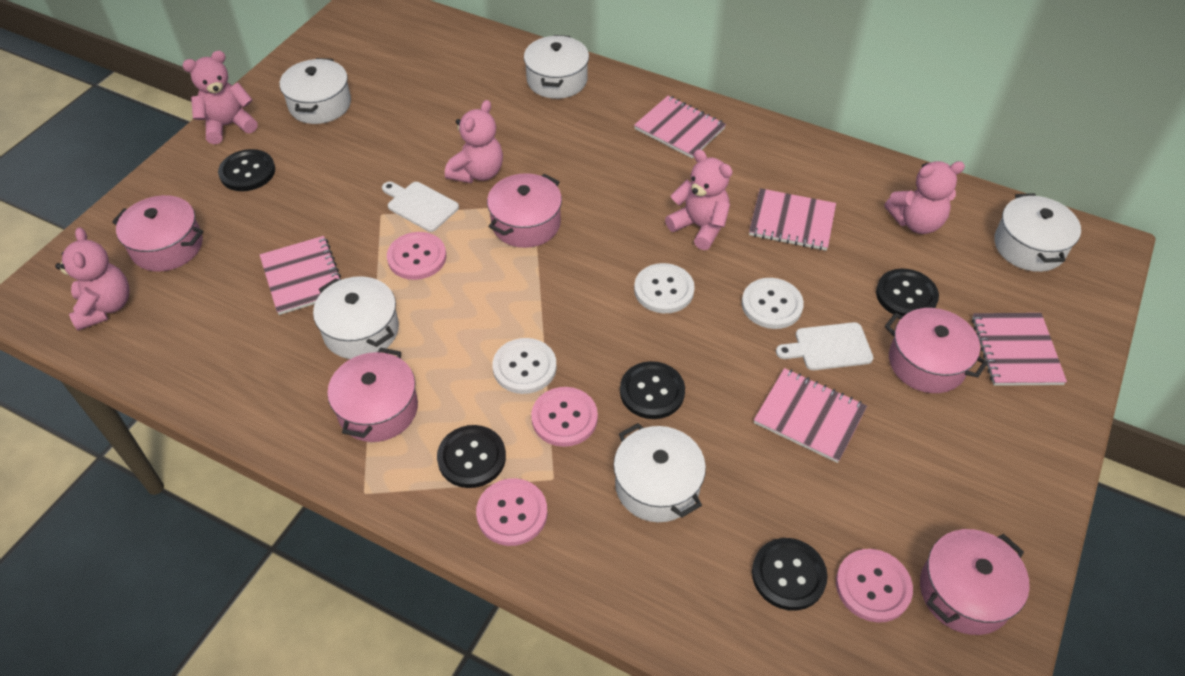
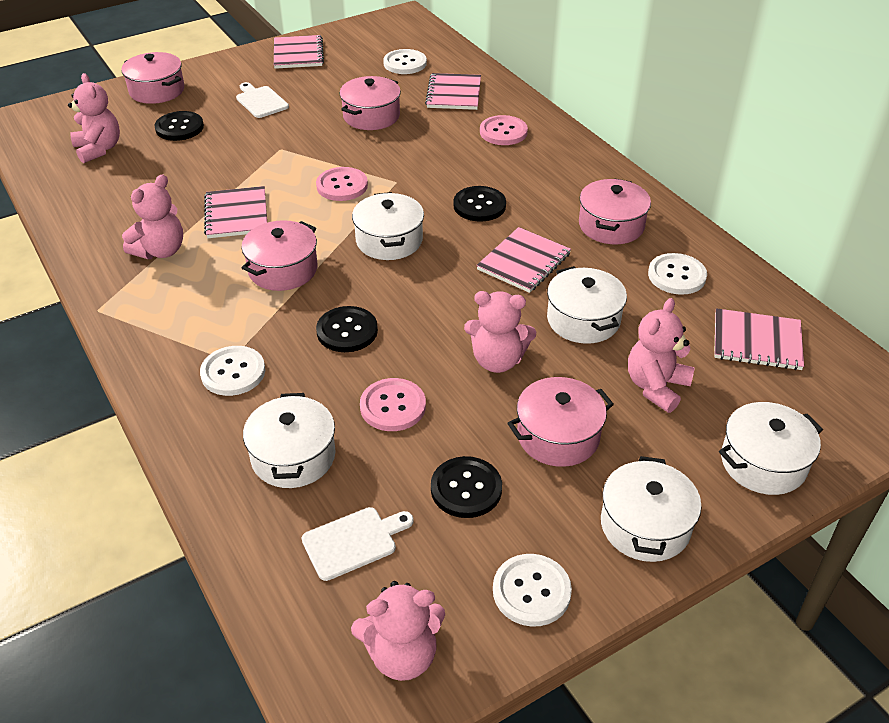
black button: 5 -> 4
pink button: 4 -> 3
white button: 3 -> 4

